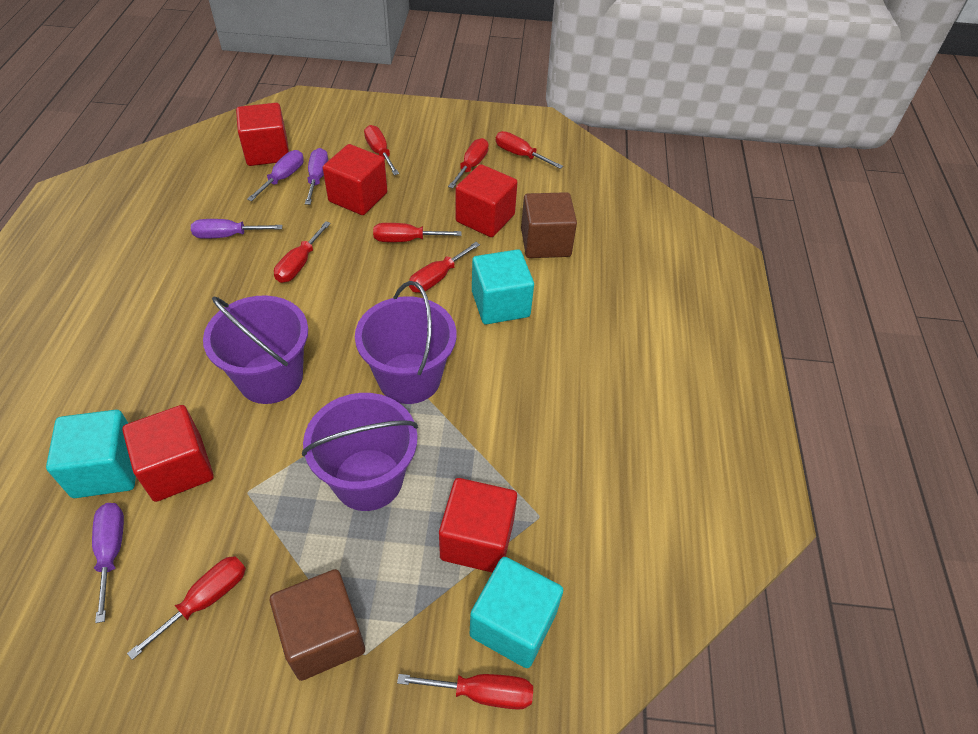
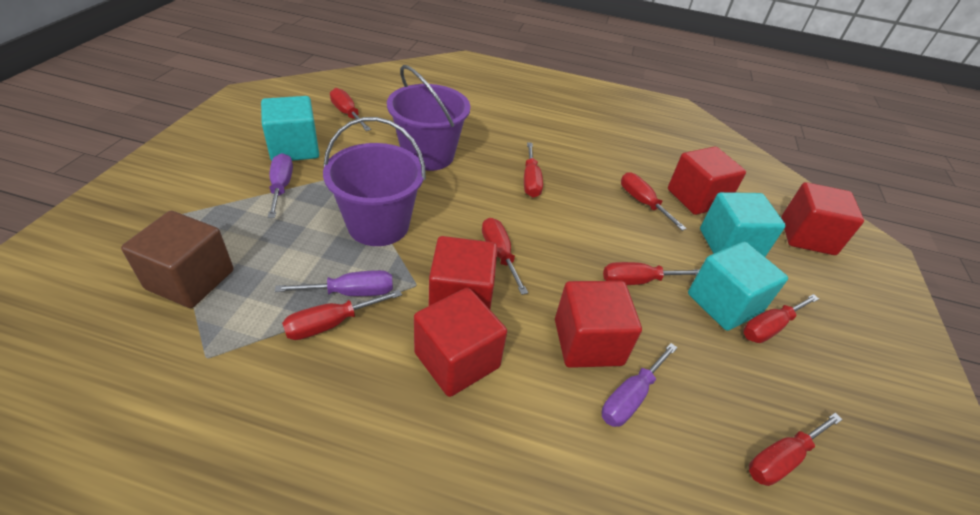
brown cube: 2 -> 1
purple bucket: 3 -> 2
purple screwdriver: 4 -> 3

